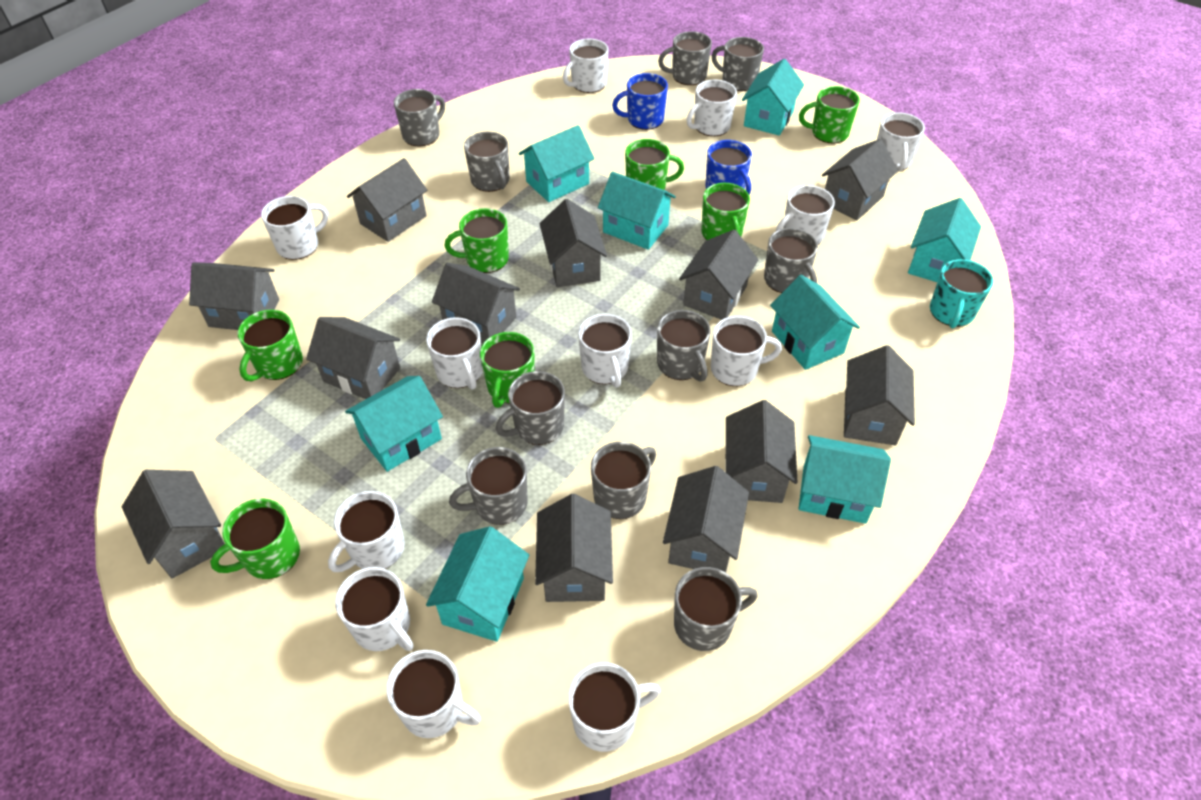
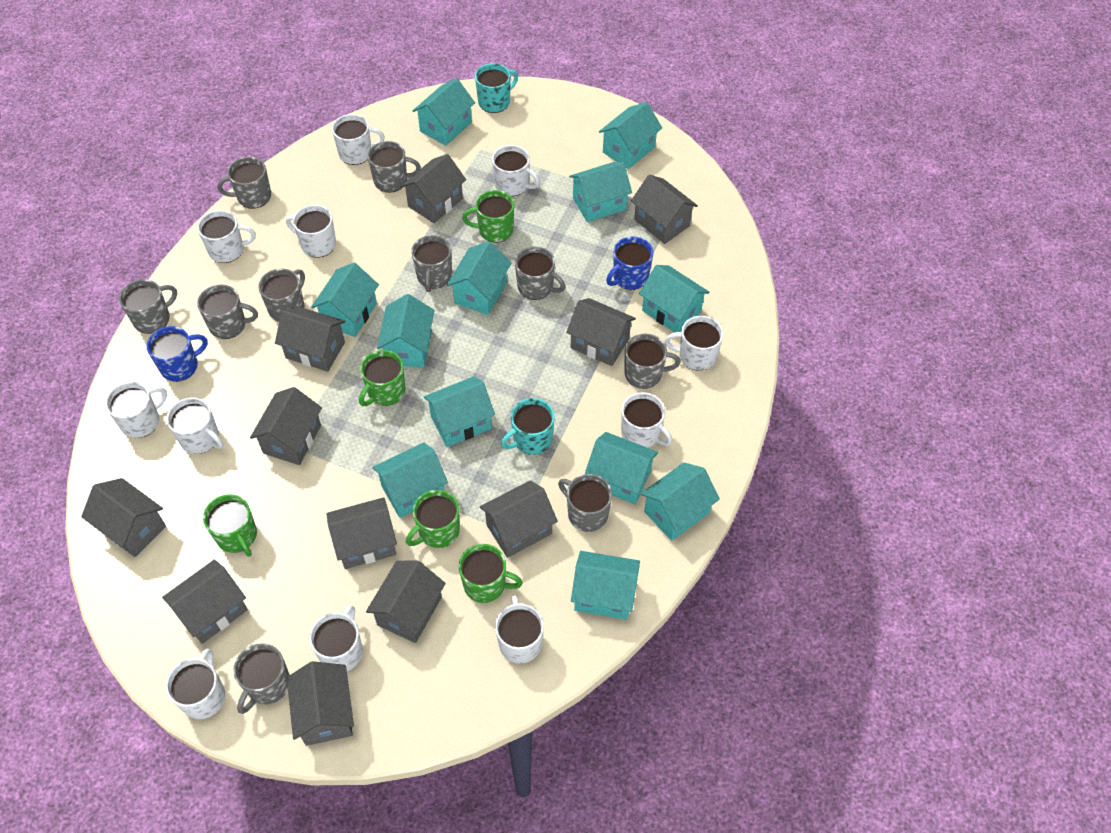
green mug: 7 -> 5
grey house: 12 -> 11
turquoise house: 8 -> 12
turquoise mug: 1 -> 2
white mug: 12 -> 11

